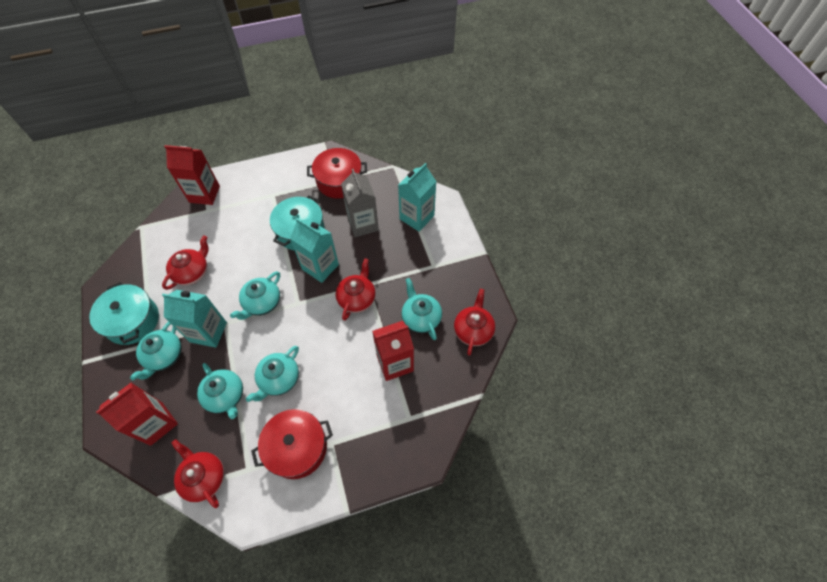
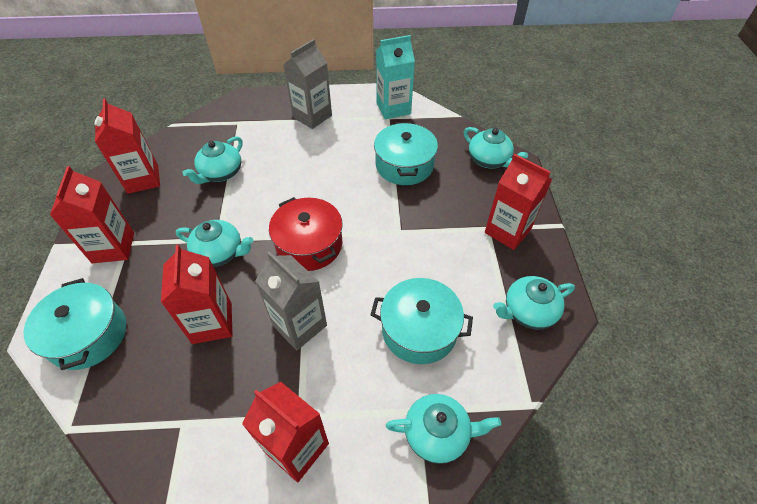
grey carton: 1 -> 2
red carton: 3 -> 5
red pot: 2 -> 1
red teapot: 4 -> 0
turquoise carton: 3 -> 1
turquoise pot: 2 -> 3

